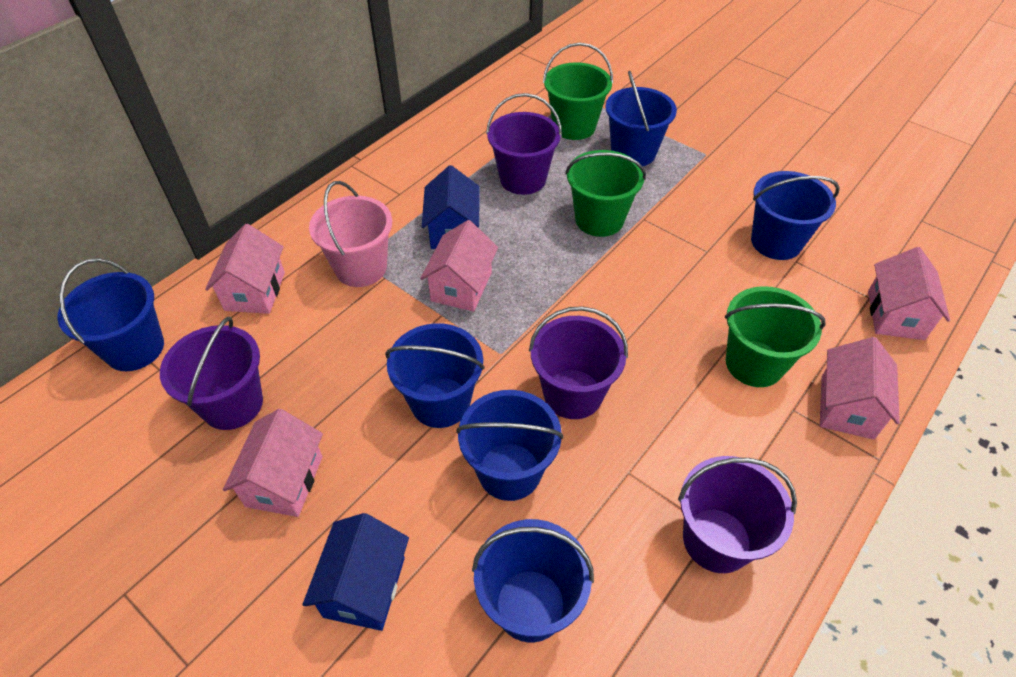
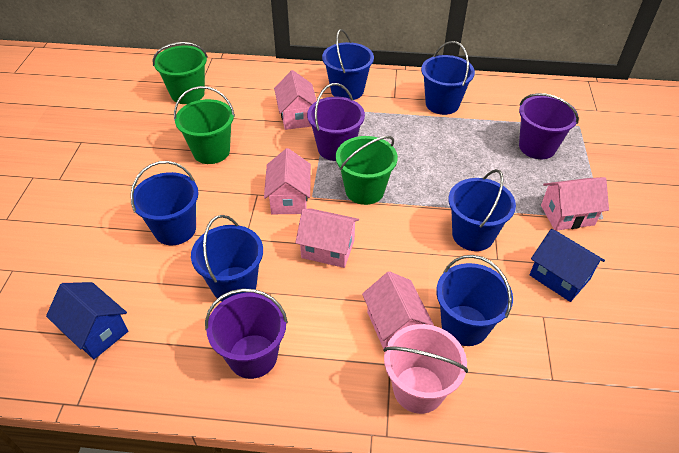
purple bucket: 4 -> 3

